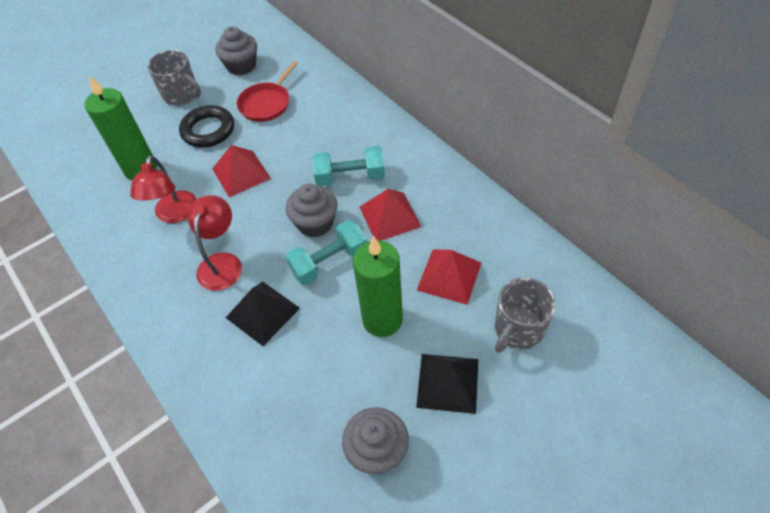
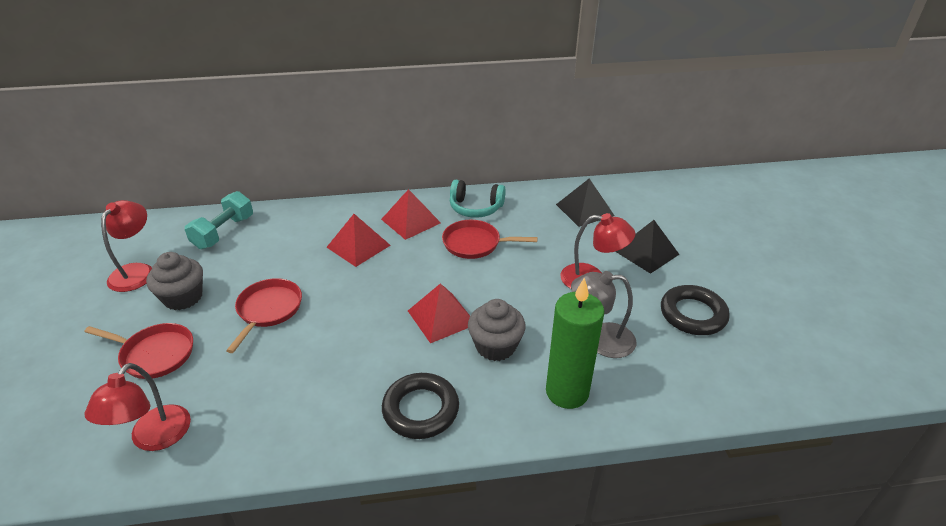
black ring: 1 -> 2
green candle: 2 -> 1
grey cupcake: 3 -> 2
grey lamp: 0 -> 1
grey mug: 2 -> 0
red lamp: 2 -> 3
red pan: 1 -> 3
turquoise dumbbell: 2 -> 1
turquoise headphones: 0 -> 1

